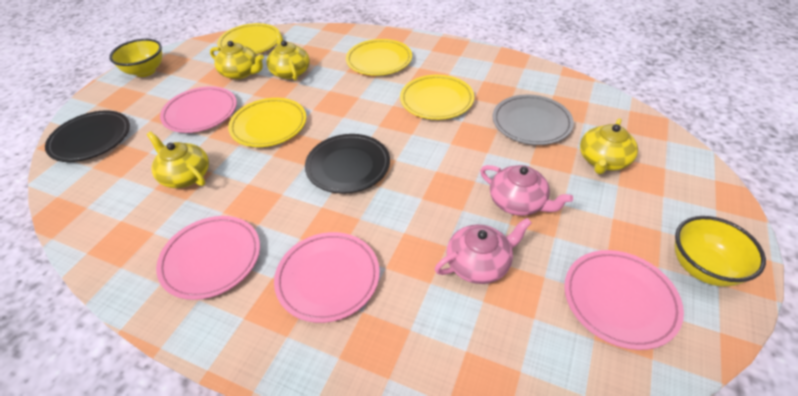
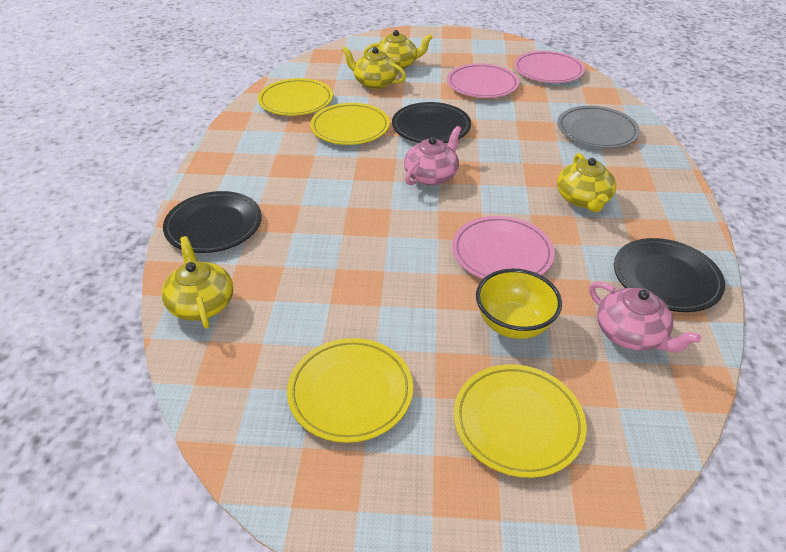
black plate: 2 -> 3
pink plate: 4 -> 3
yellow bowl: 2 -> 1

